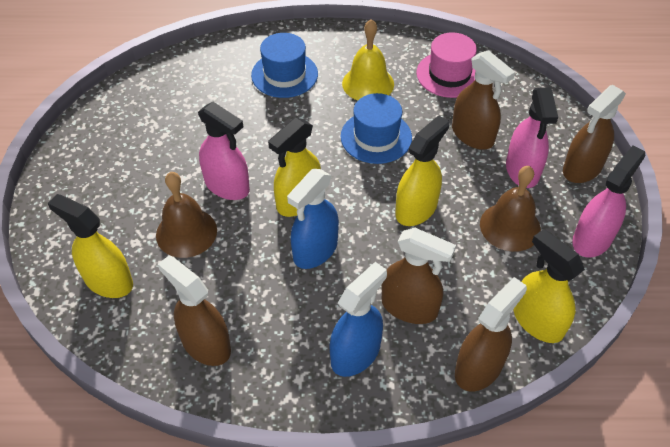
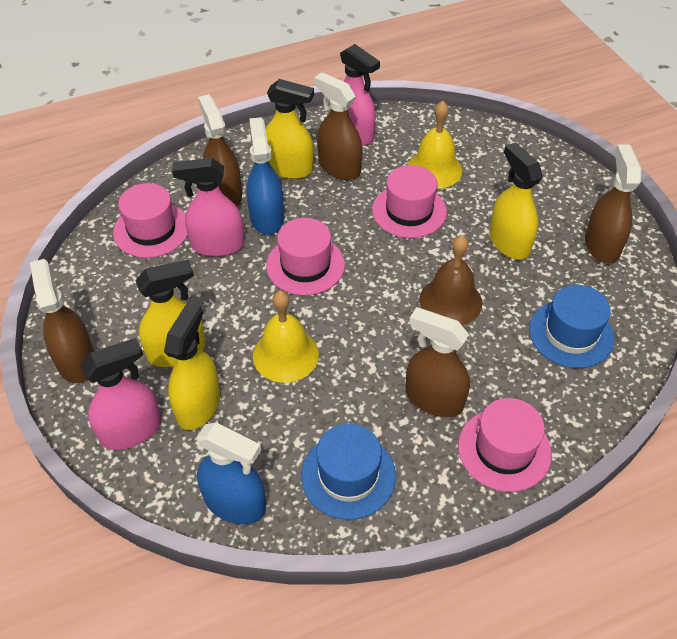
brown bell: 2 -> 1
pink hat: 1 -> 4
yellow bell: 1 -> 2

